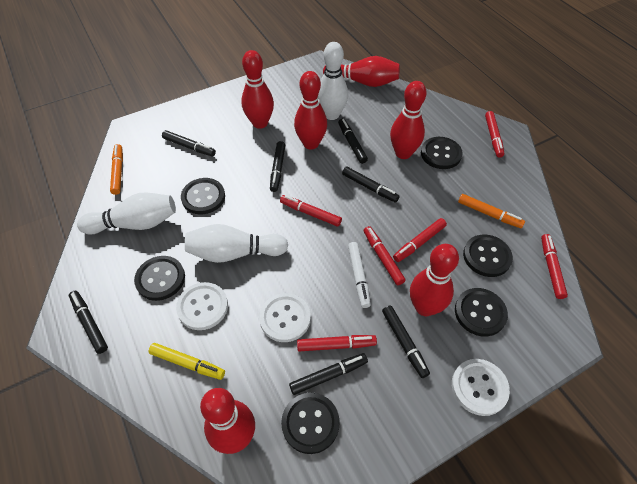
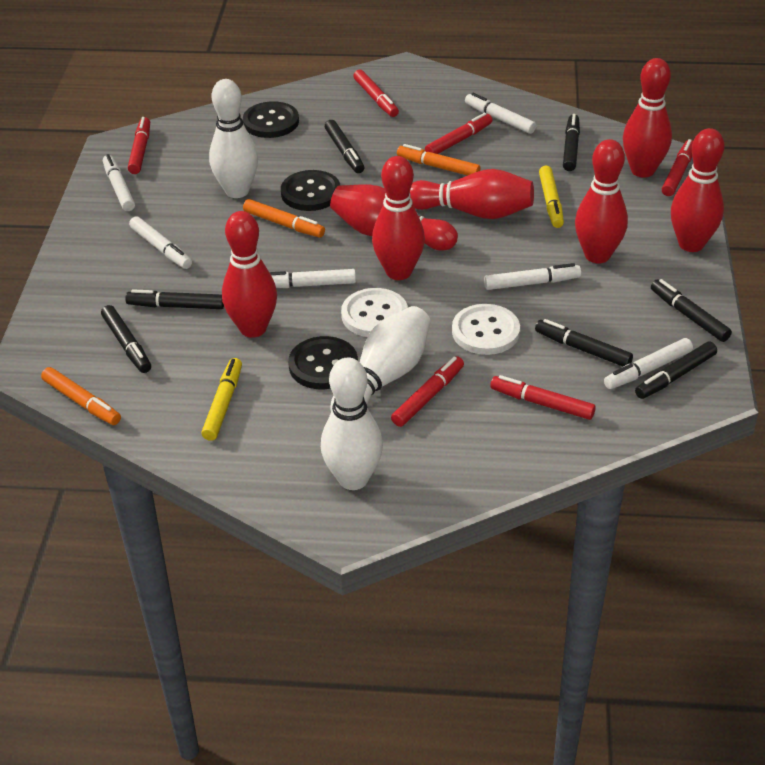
black button: 6 -> 3
orange marker: 2 -> 3
red bowling pin: 6 -> 7
white button: 3 -> 2
white marker: 1 -> 6
yellow marker: 1 -> 2

